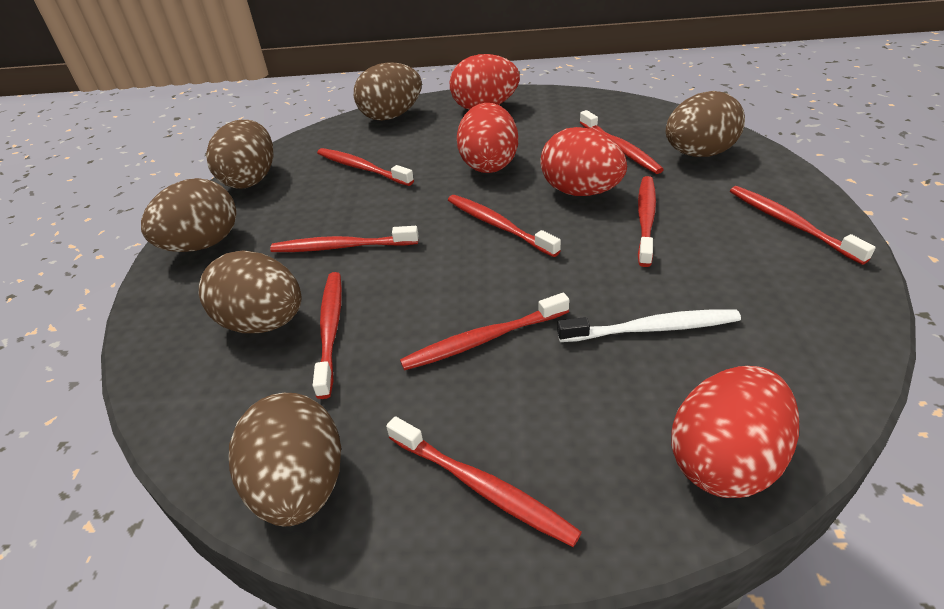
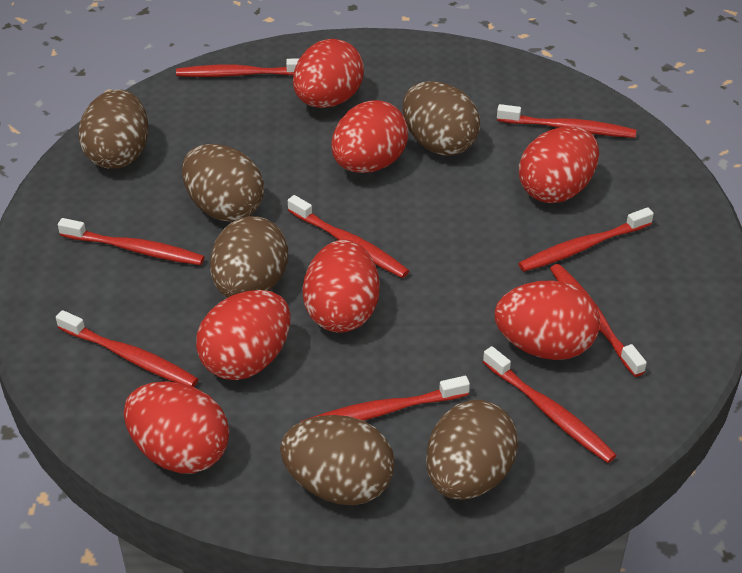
red egg: 4 -> 7
white toothbrush: 1 -> 0

